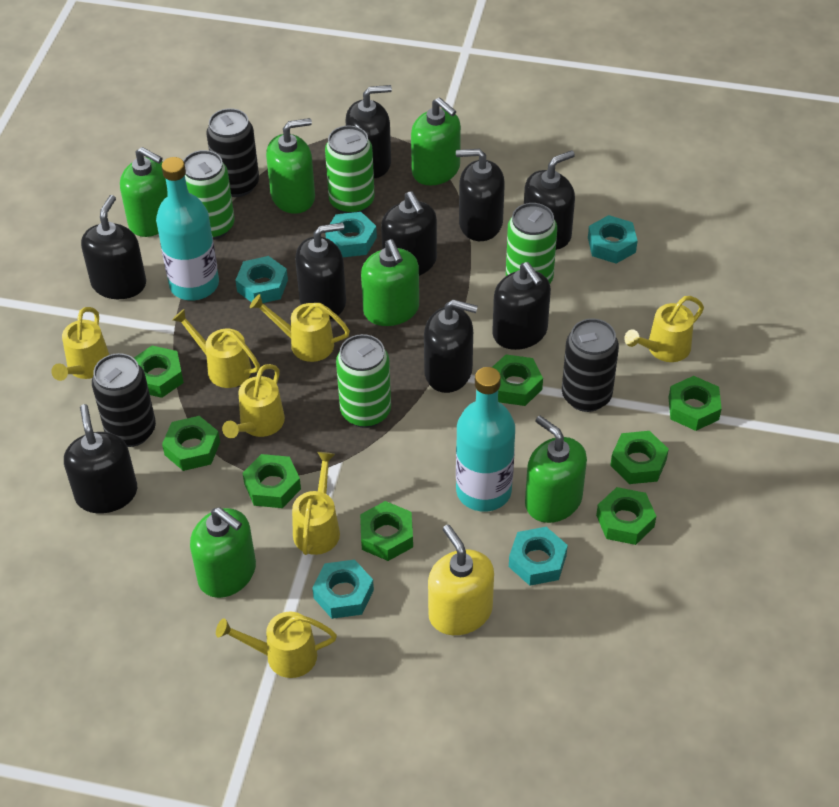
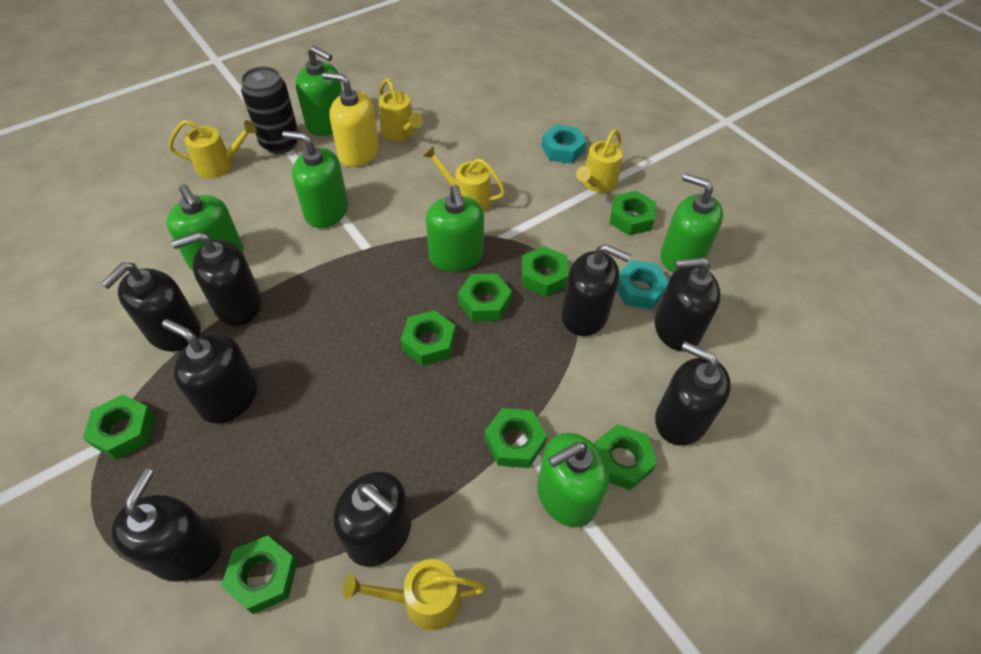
black can: 3 -> 1
black soap dispenser: 9 -> 8
green can: 4 -> 0
turquoise bottle: 2 -> 0
turquoise nut: 5 -> 2
yellow watering can: 7 -> 5

